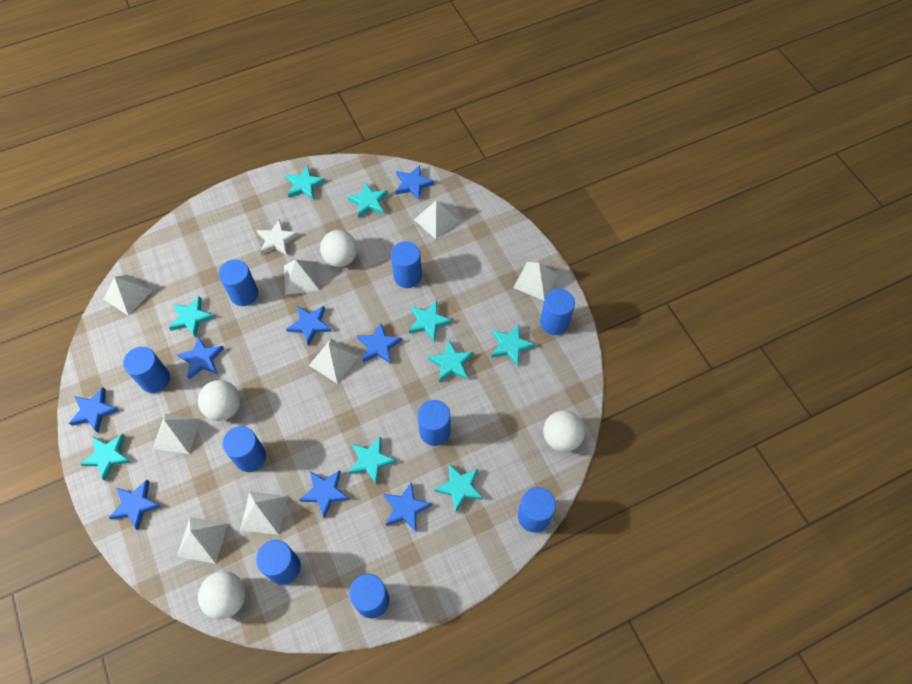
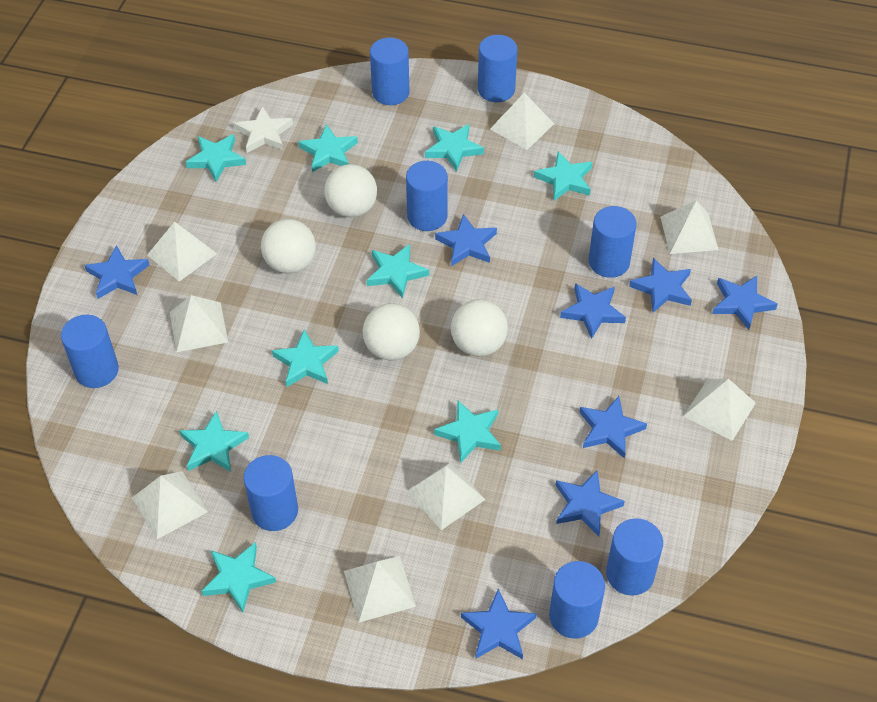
blue cylinder: 9 -> 8

